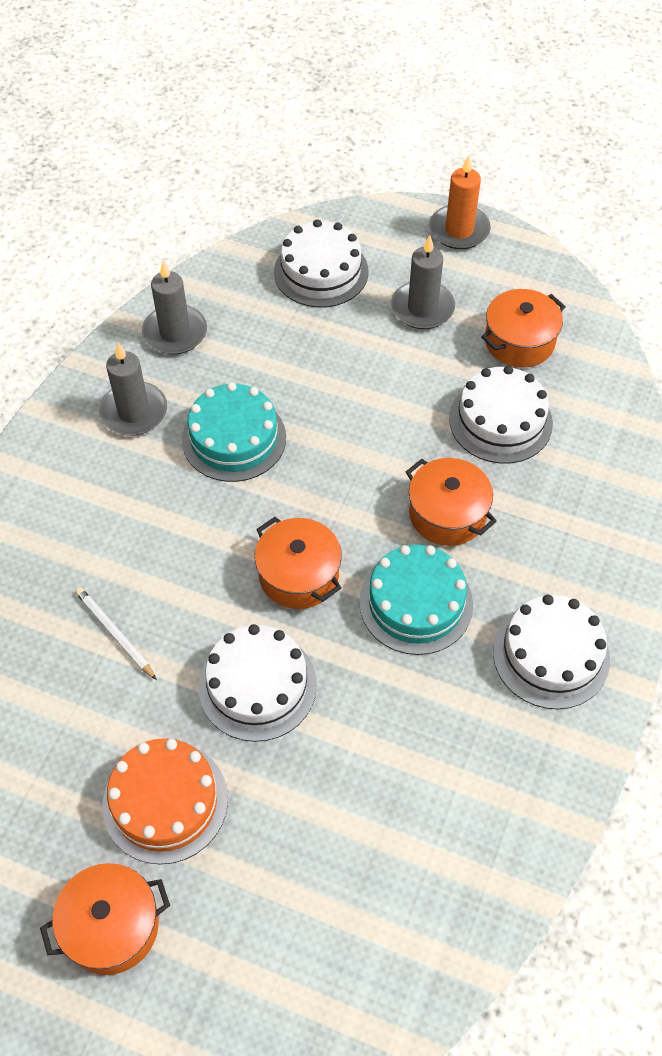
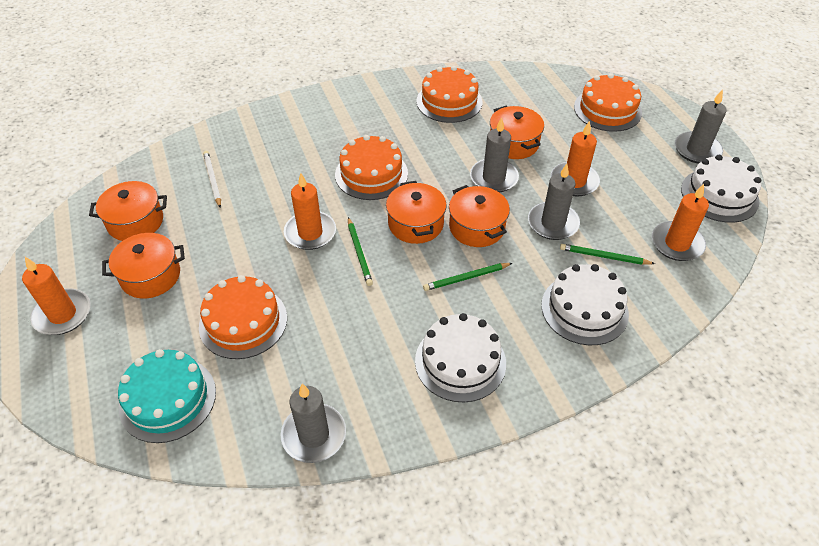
green pencil: 0 -> 3
grey candle: 3 -> 4
orange cake: 1 -> 4
orange candle: 1 -> 4
orange pot: 4 -> 5
turquoise cake: 2 -> 1
white cake: 4 -> 3

